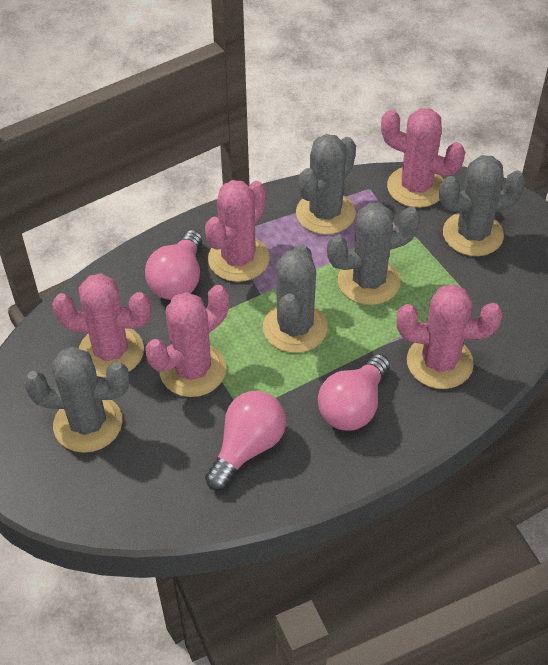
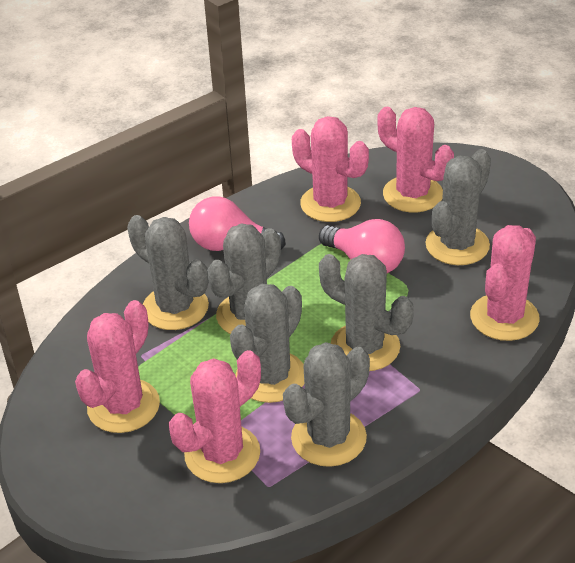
grey cactus: 5 -> 6
pink light bulb: 3 -> 2

